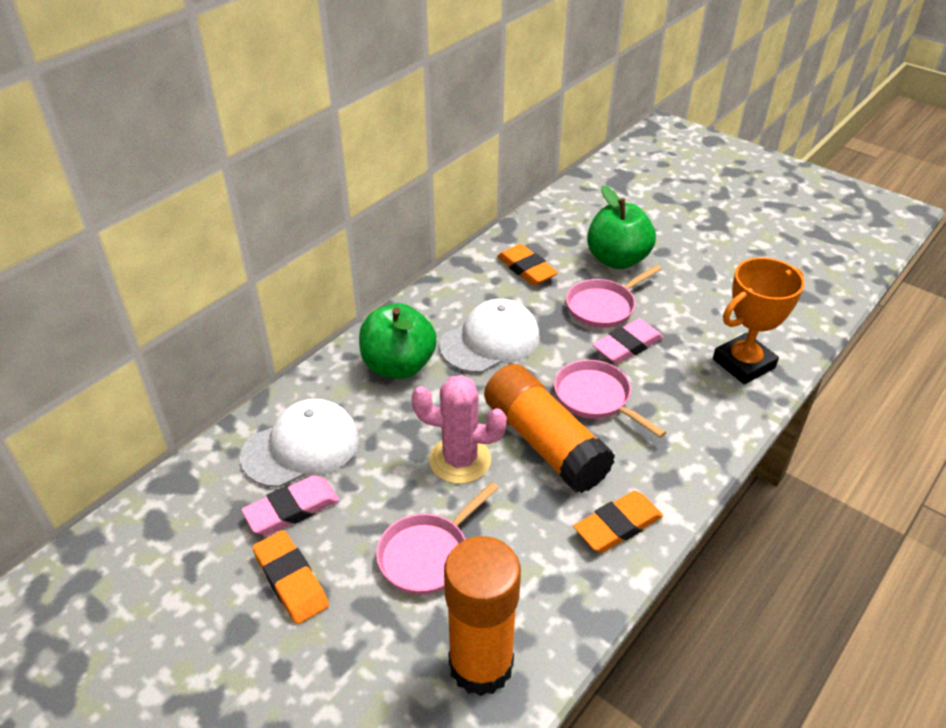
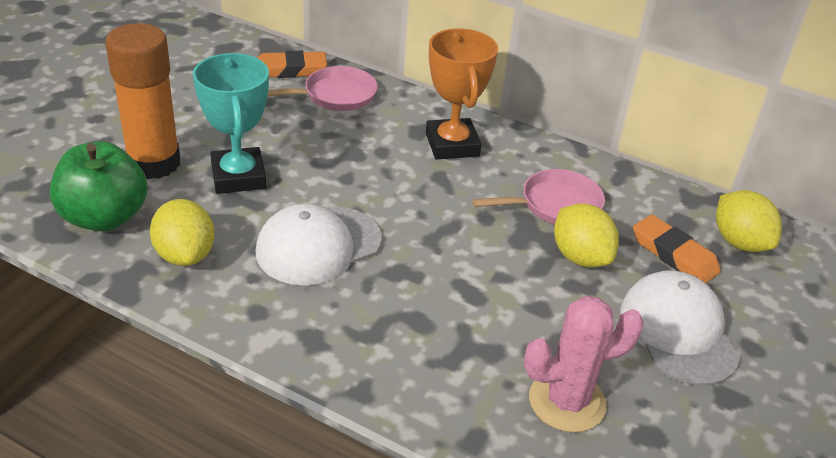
green apple: 2 -> 1
orange eraser: 3 -> 2
orange glue stick: 2 -> 1
pink eraser: 2 -> 0
pink pan: 3 -> 2
turquoise trophy: 0 -> 1
yellow lemon: 0 -> 3

